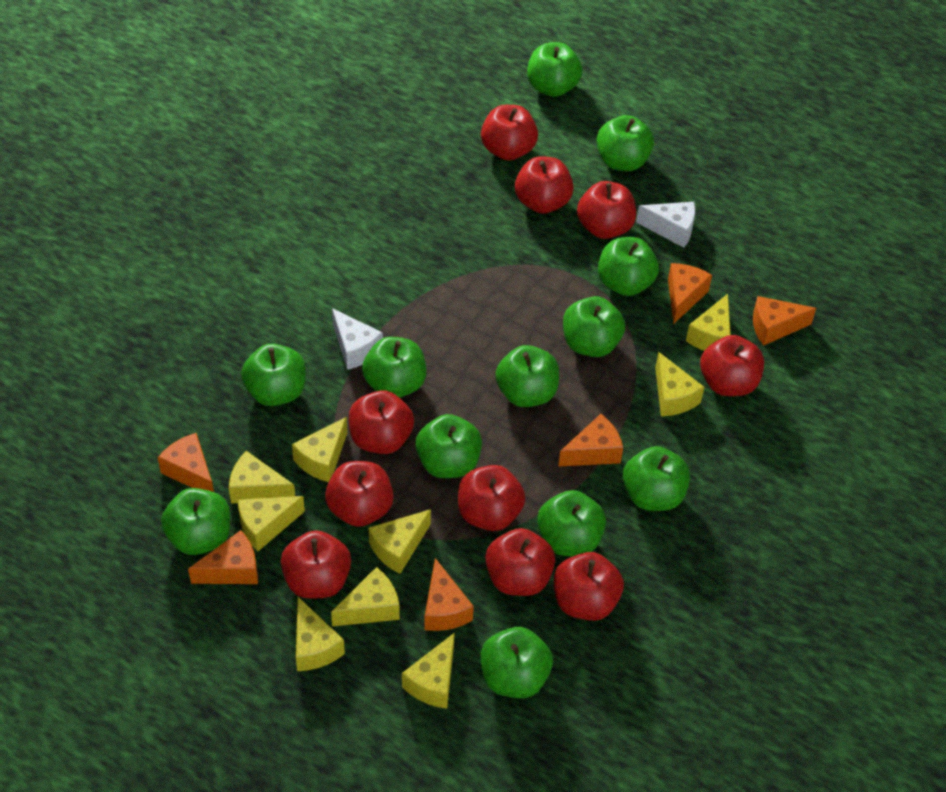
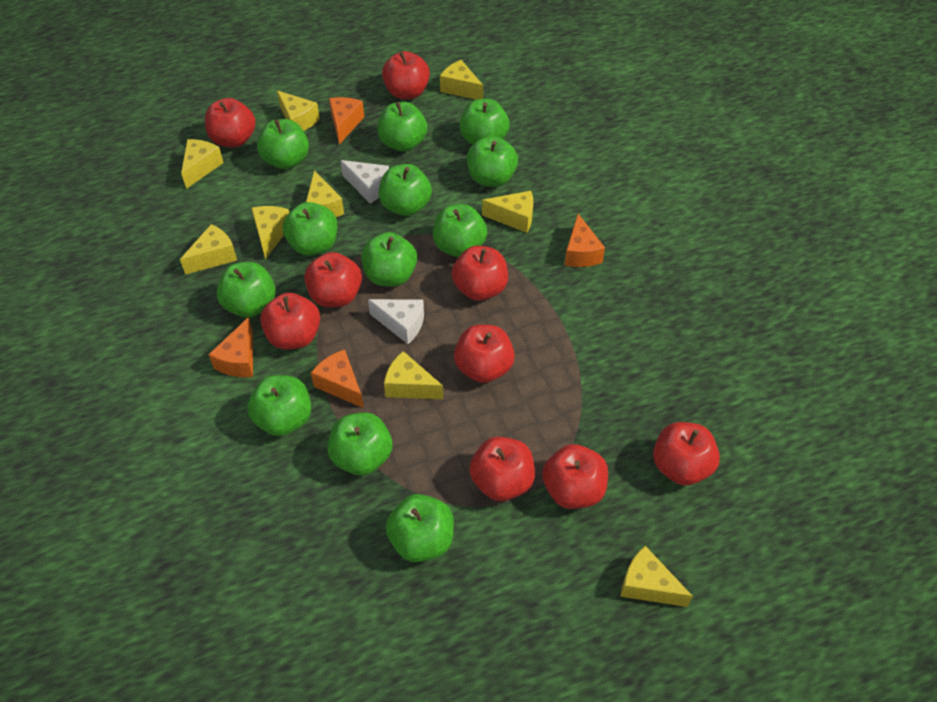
orange cheese: 6 -> 4
red apple: 10 -> 9

